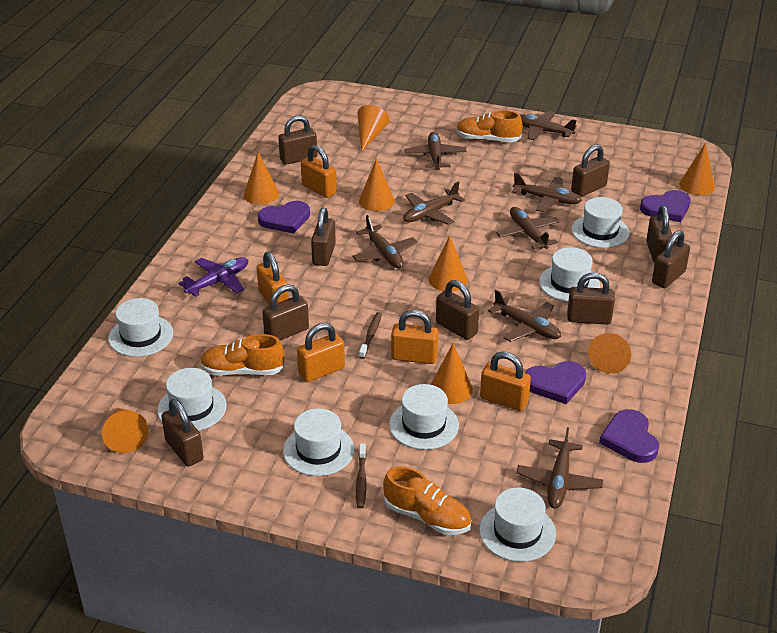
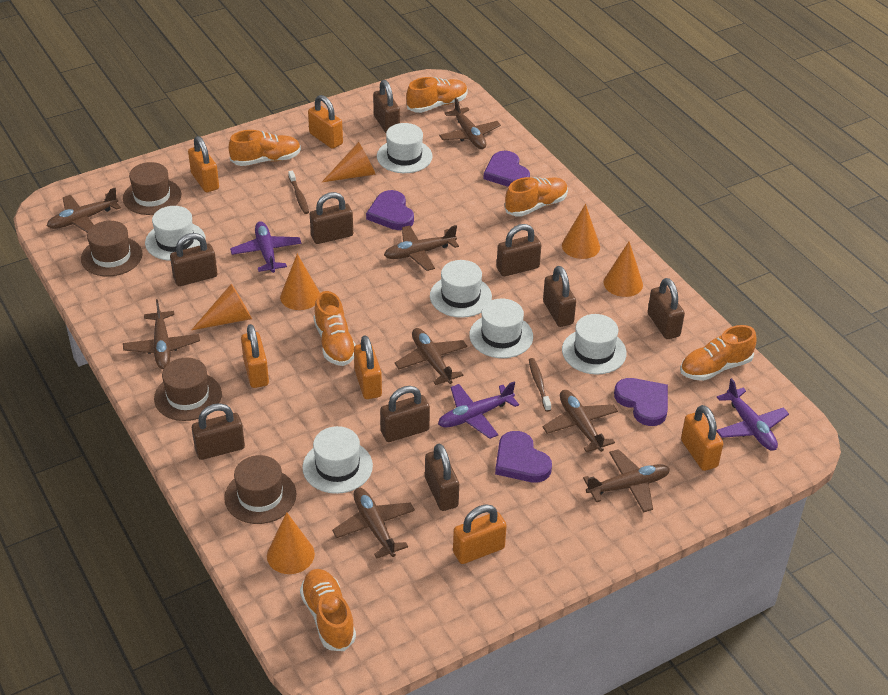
brown hat: 0 -> 4
orange cone: 8 -> 6
orange padlock: 5 -> 6
orange shoe: 3 -> 6
purple plane: 1 -> 3
white hat: 7 -> 6

